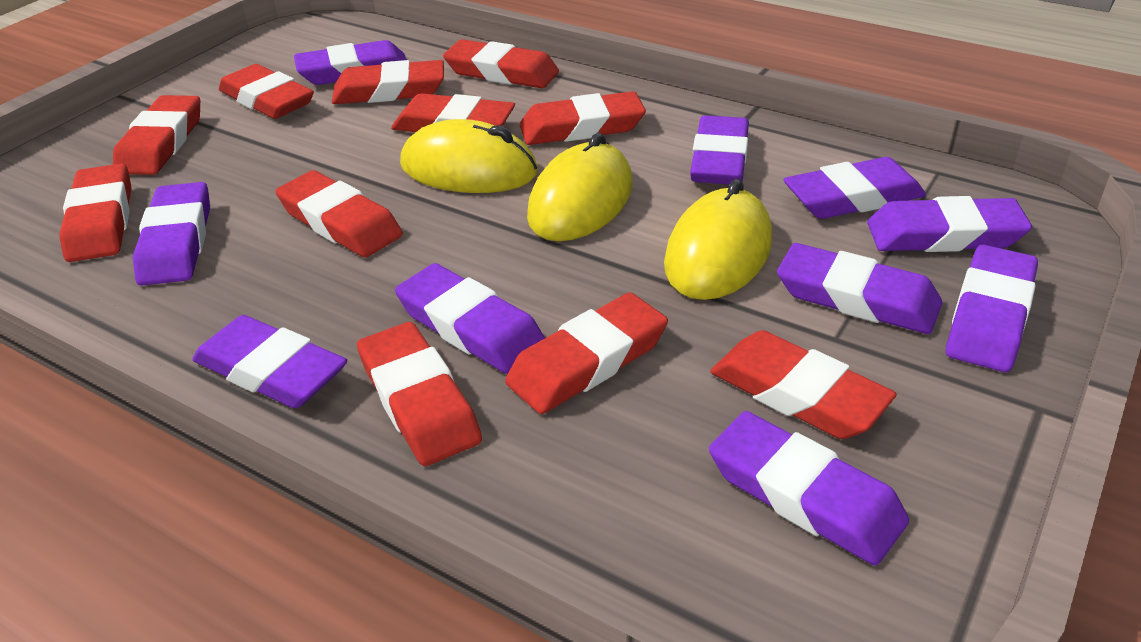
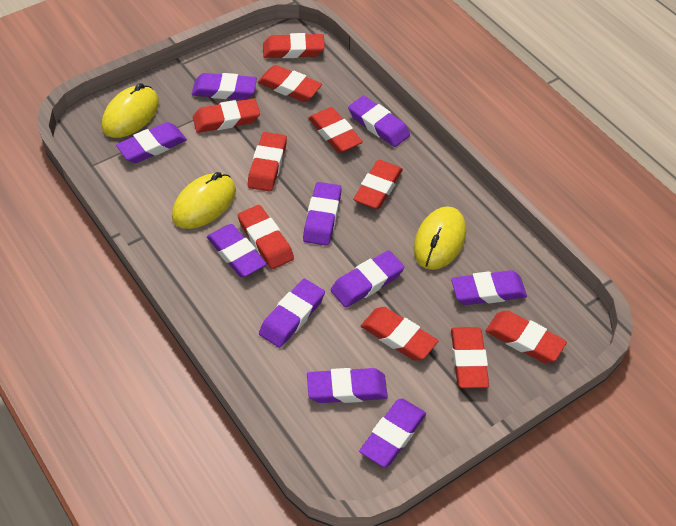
red eraser: 11 -> 10

